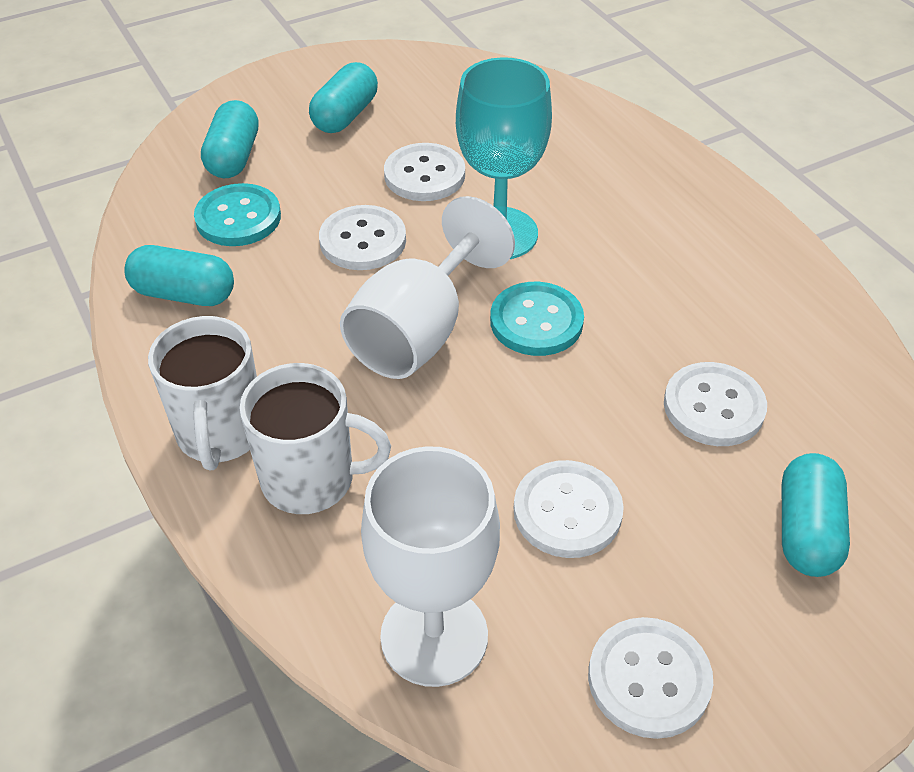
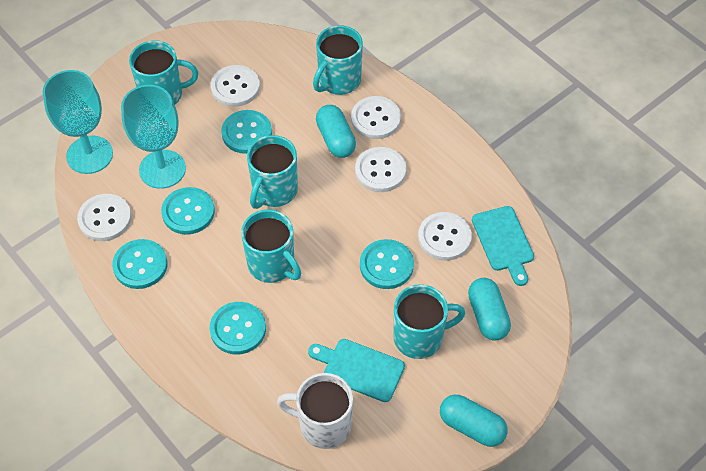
turquoise button: 2 -> 5
turquoise capsule: 4 -> 3
turquoise cutting board: 0 -> 2
turquoise goblet: 1 -> 2
turquoise mug: 0 -> 5
white goblet: 2 -> 0
white mug: 2 -> 1

